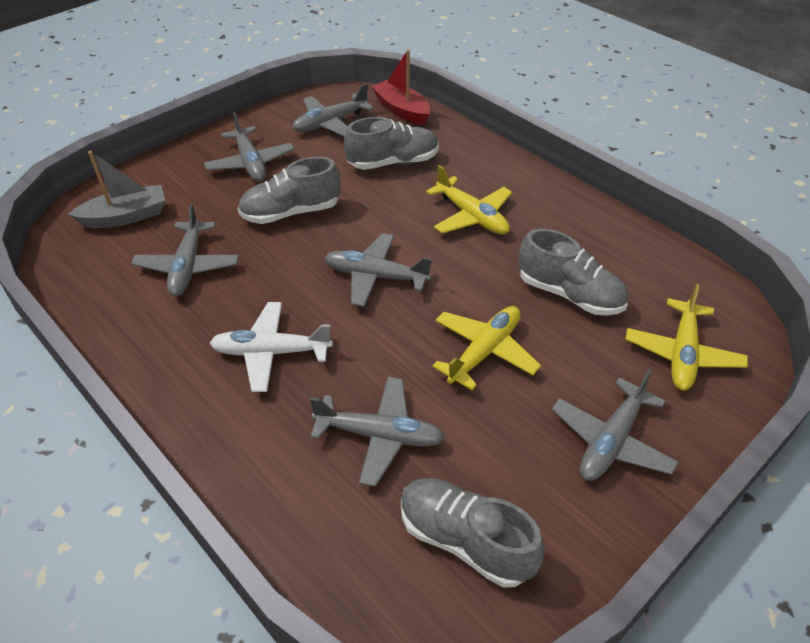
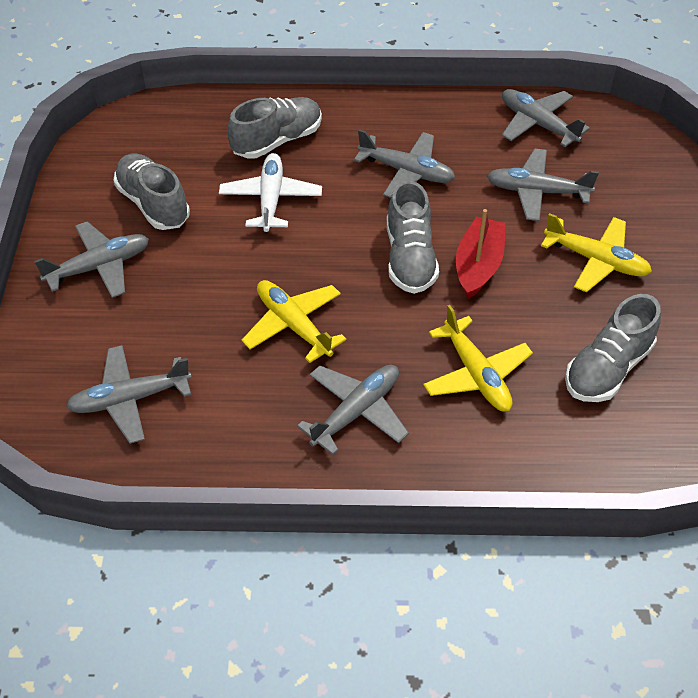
grey boat: 1 -> 0

